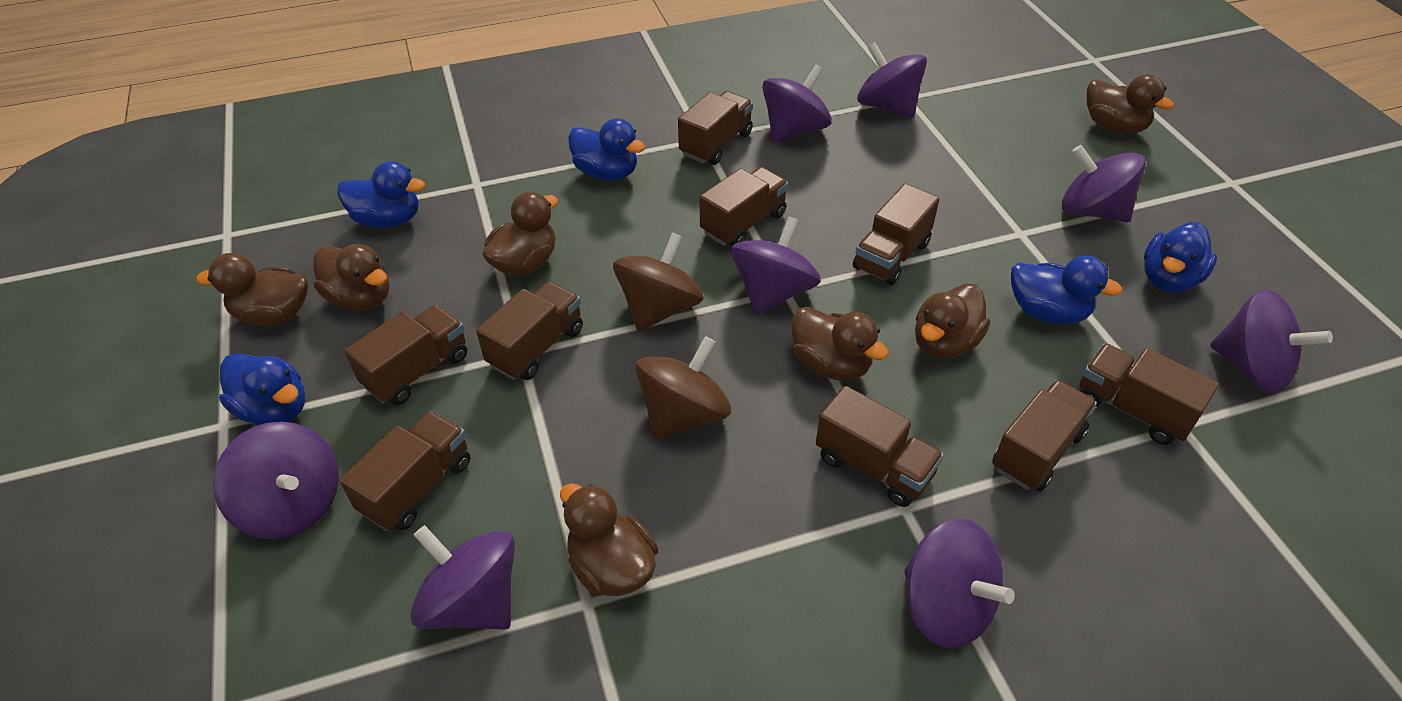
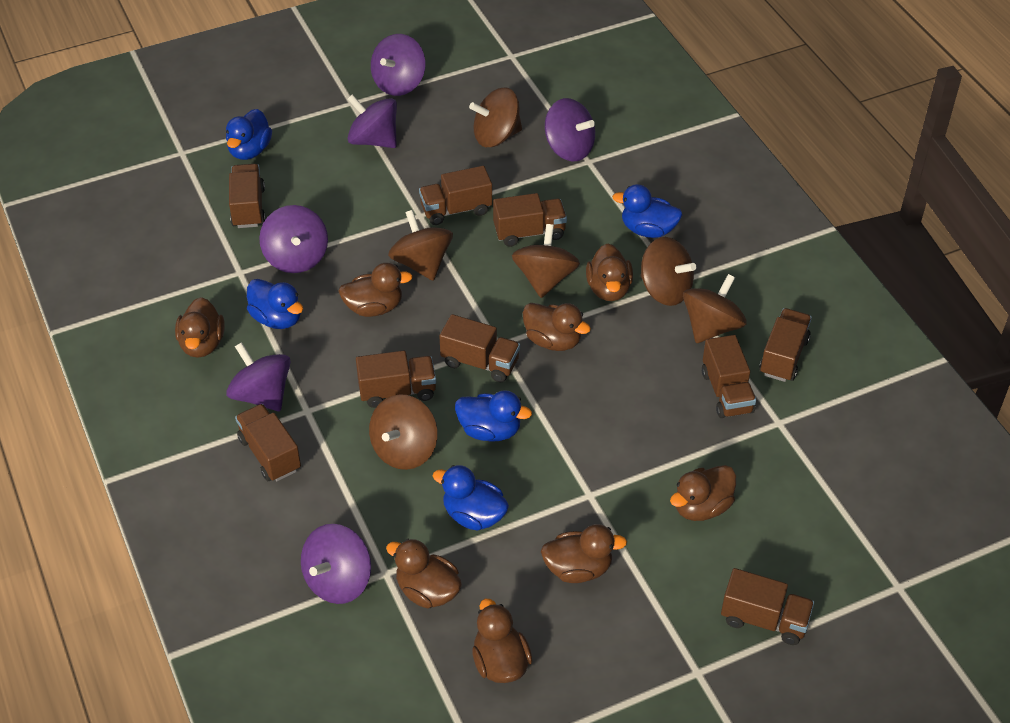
brown duck: 7 -> 8
brown spinning top: 2 -> 6
purple spinning top: 8 -> 6

